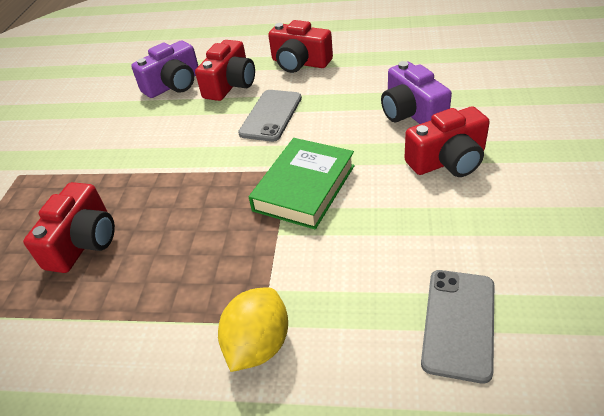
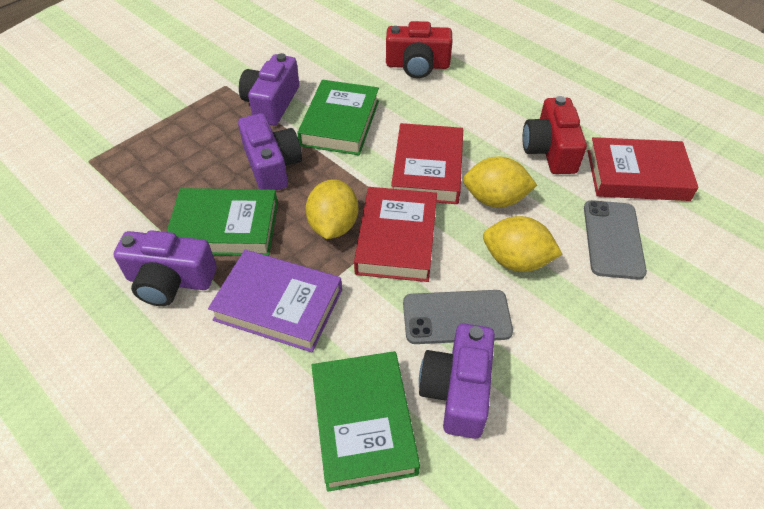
green book: 1 -> 3
purple book: 0 -> 1
purple camera: 2 -> 4
red book: 0 -> 3
red camera: 4 -> 2
yellow lemon: 1 -> 3

